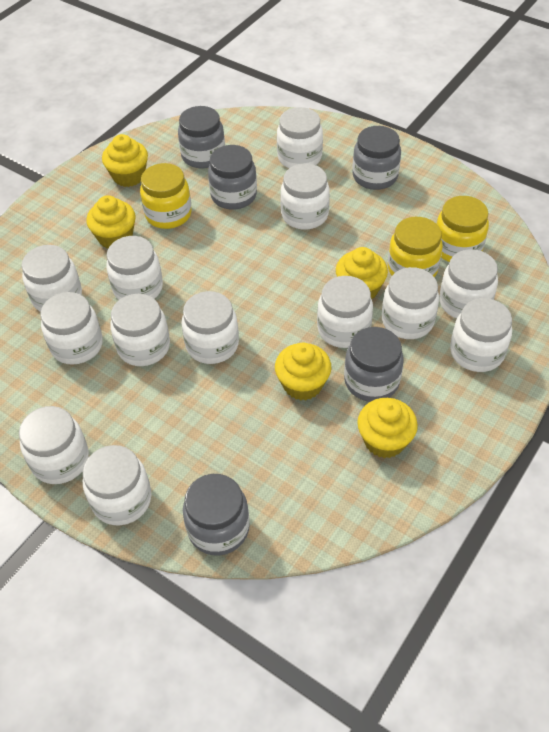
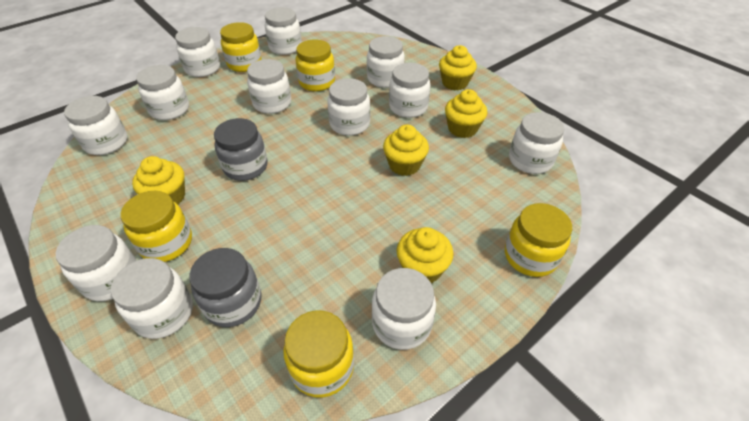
grey jar: 5 -> 2
white jar: 13 -> 12
yellow jar: 3 -> 5

